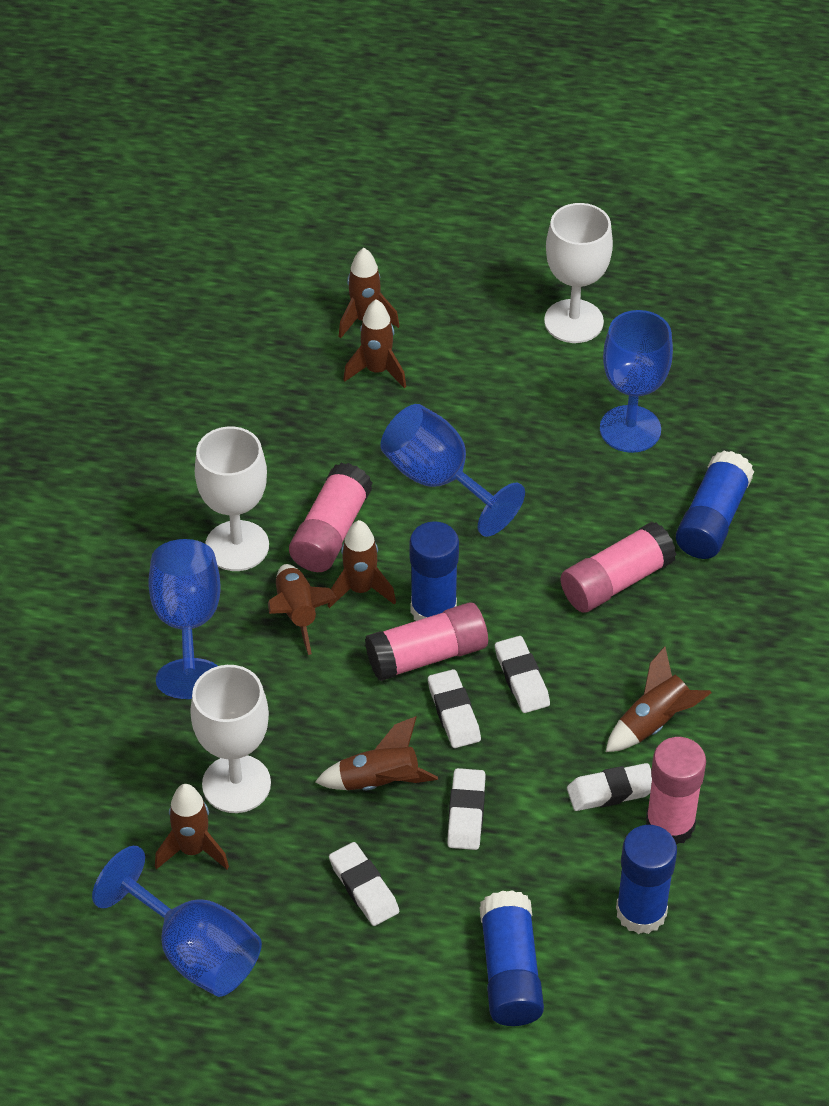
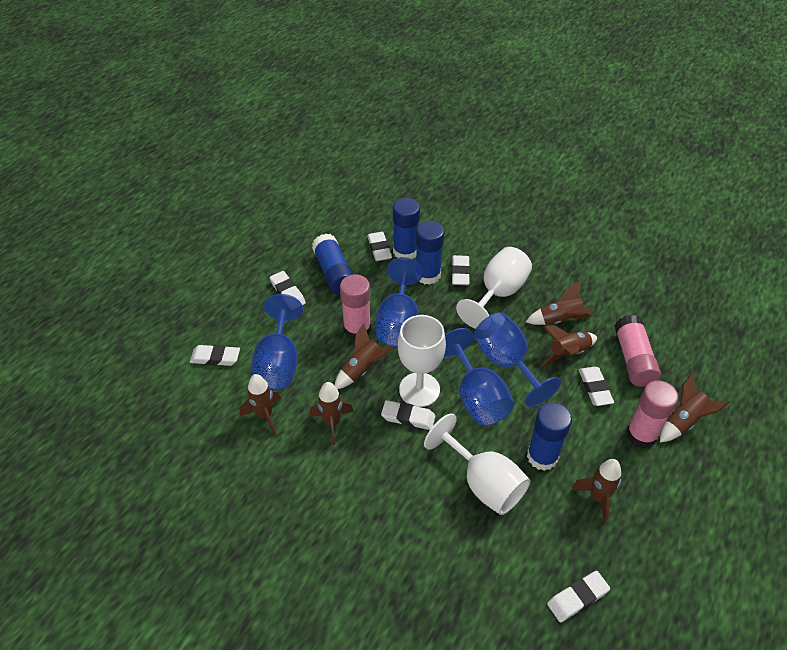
pink glue stick: 4 -> 3
white eraser: 5 -> 7

